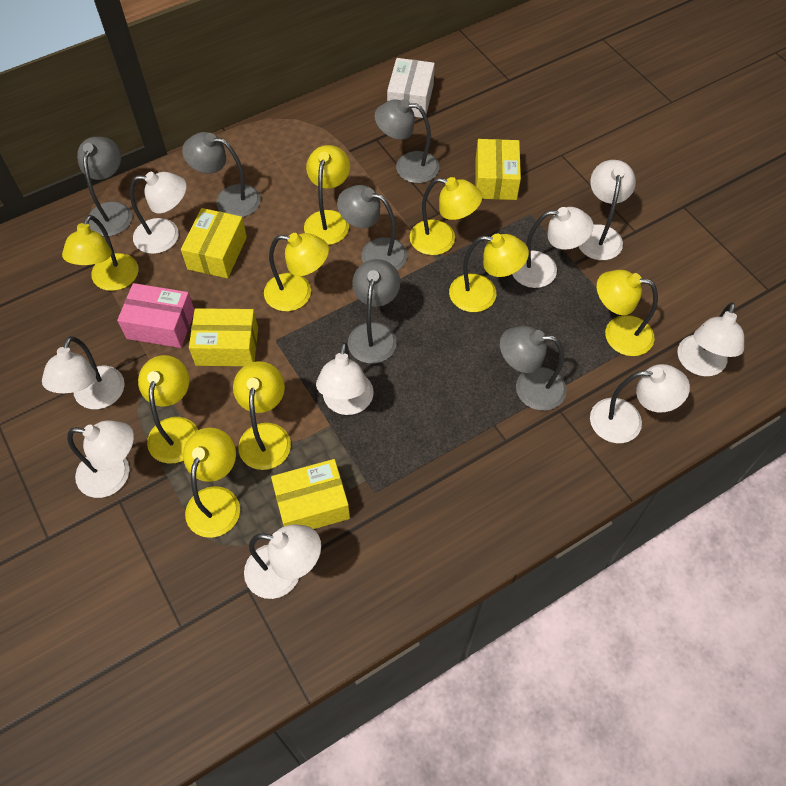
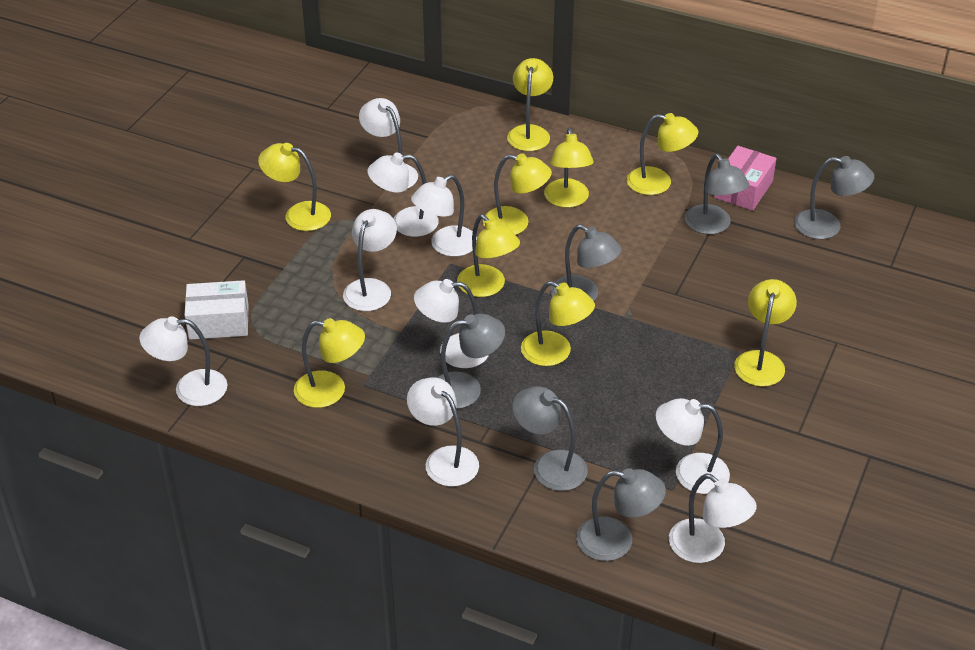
yellow box: 4 -> 0

